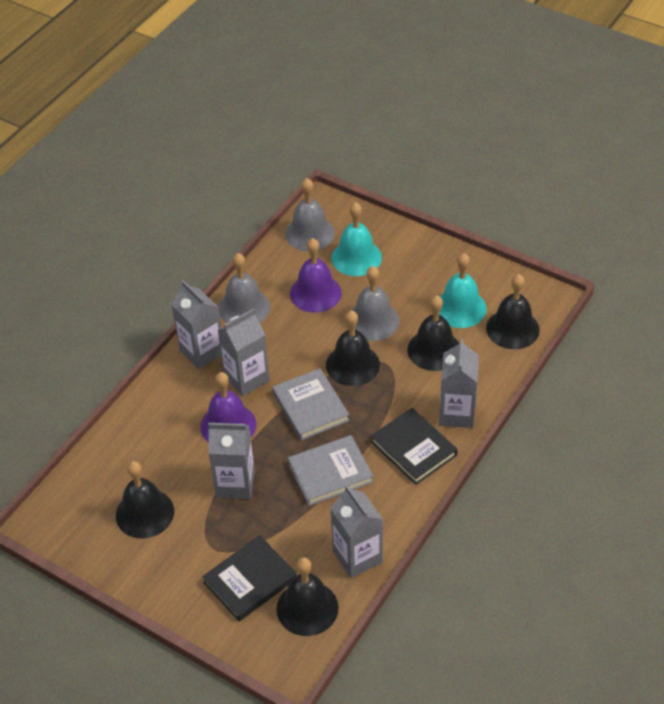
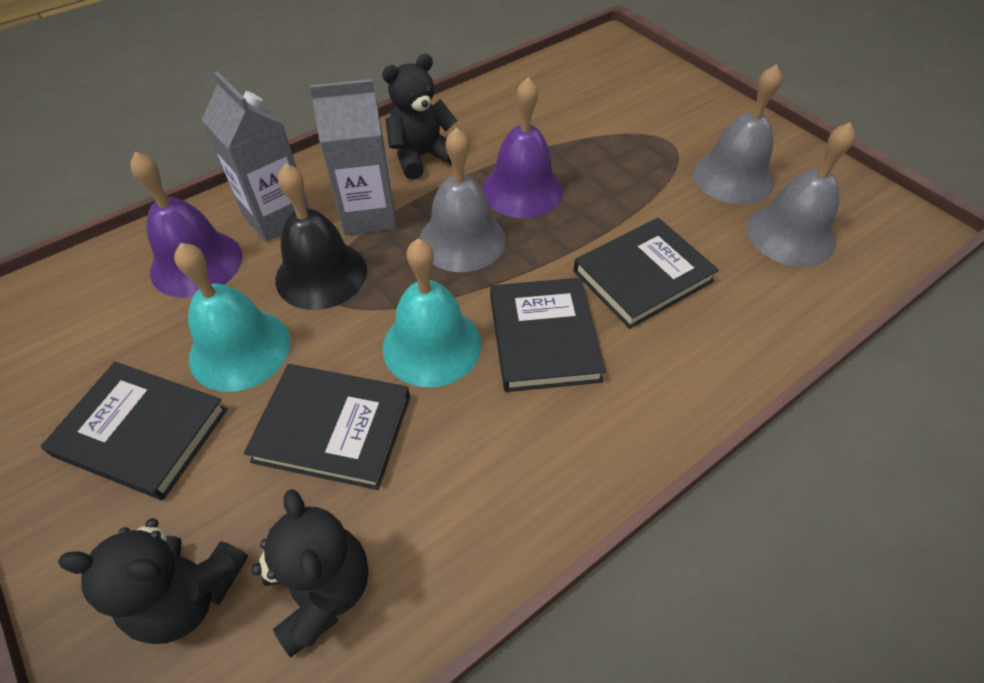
black bell: 5 -> 1
black book: 2 -> 4
black teddy bear: 0 -> 3
grey book: 2 -> 0
grey carton: 5 -> 2

